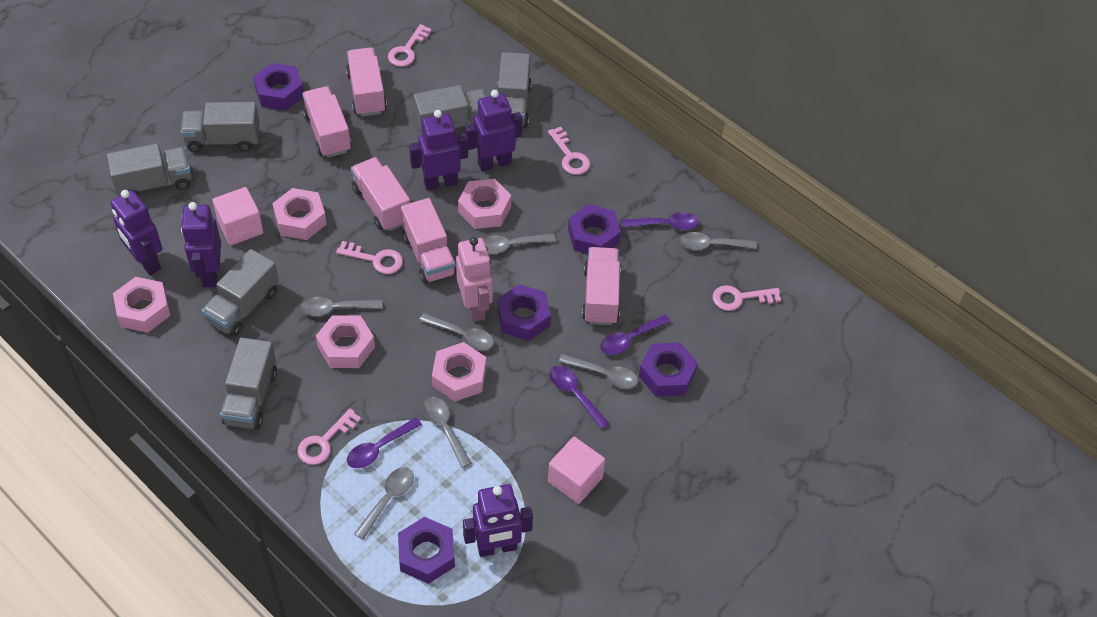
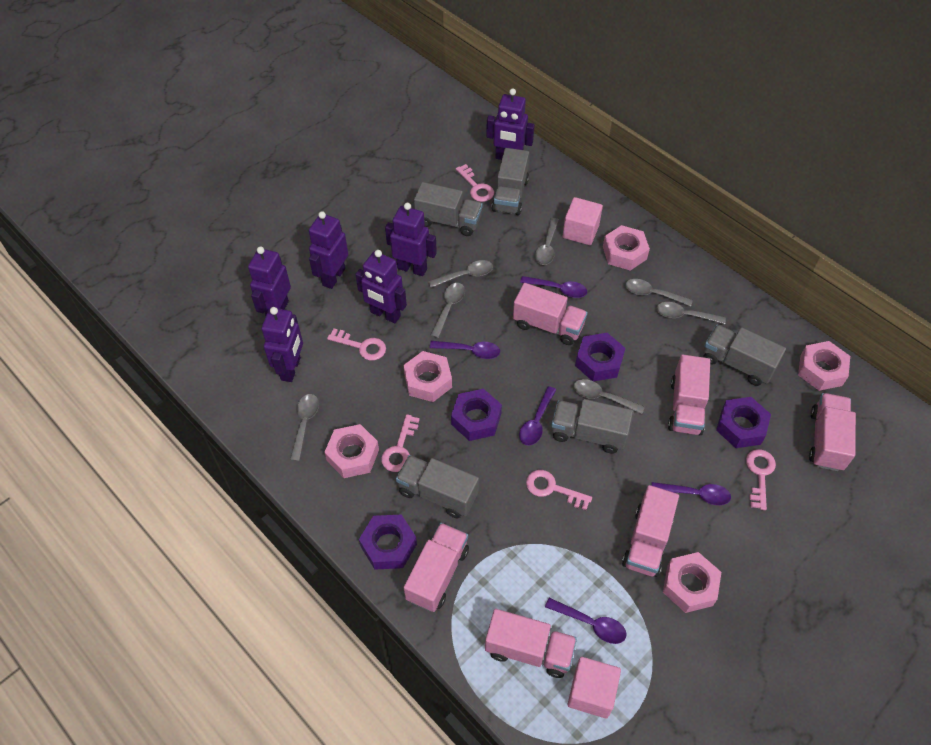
grey truck: 6 -> 5
pink robot: 1 -> 0
pink truck: 5 -> 6
purple nut: 5 -> 4
purple robot: 5 -> 6
purple spoon: 4 -> 5

